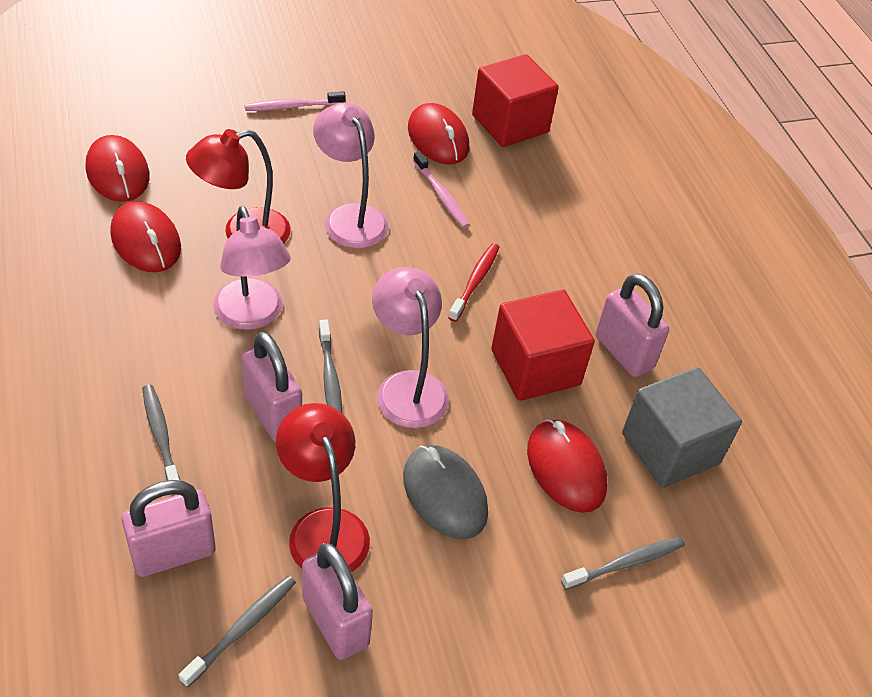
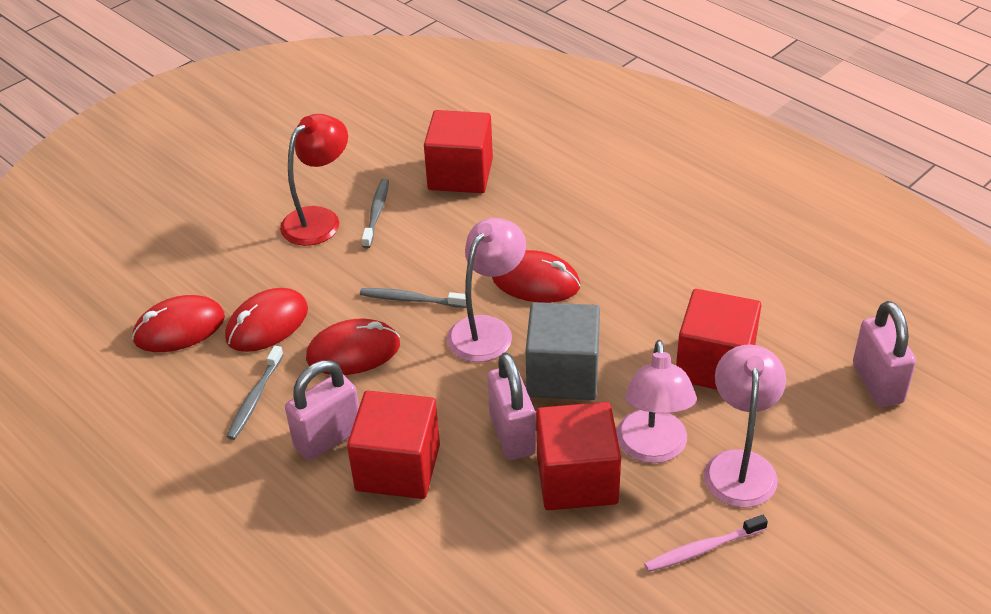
grey mouse: 1 -> 0
grey toothbrush: 4 -> 3
pink padlock: 4 -> 3
pink toothbrush: 2 -> 1
red cube: 2 -> 4
red lamp: 2 -> 1
red toothbrush: 1 -> 0

